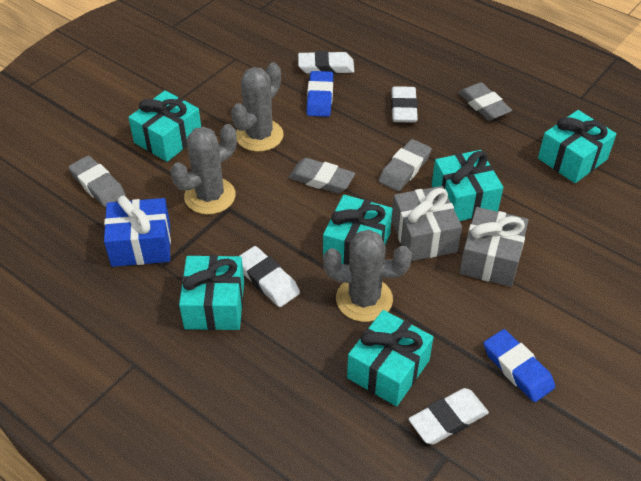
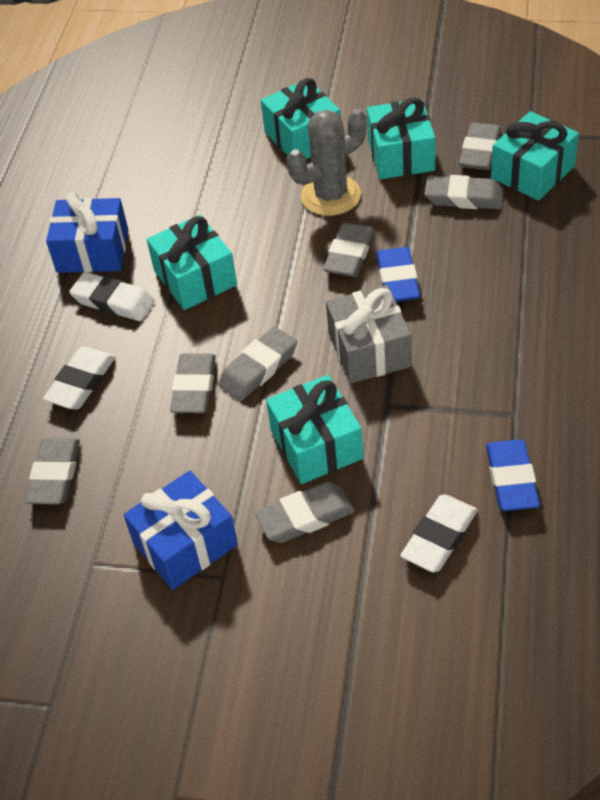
blue gift: 1 -> 2
grey cactus: 3 -> 1
grey eraser: 4 -> 7
grey gift: 2 -> 1
turquoise gift: 6 -> 5
white eraser: 4 -> 3

